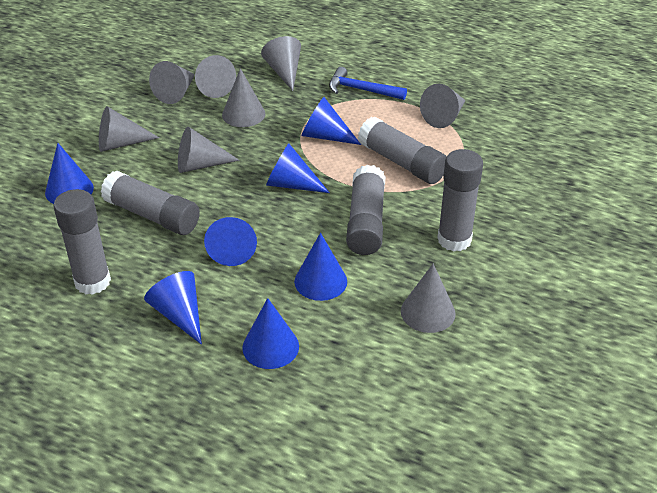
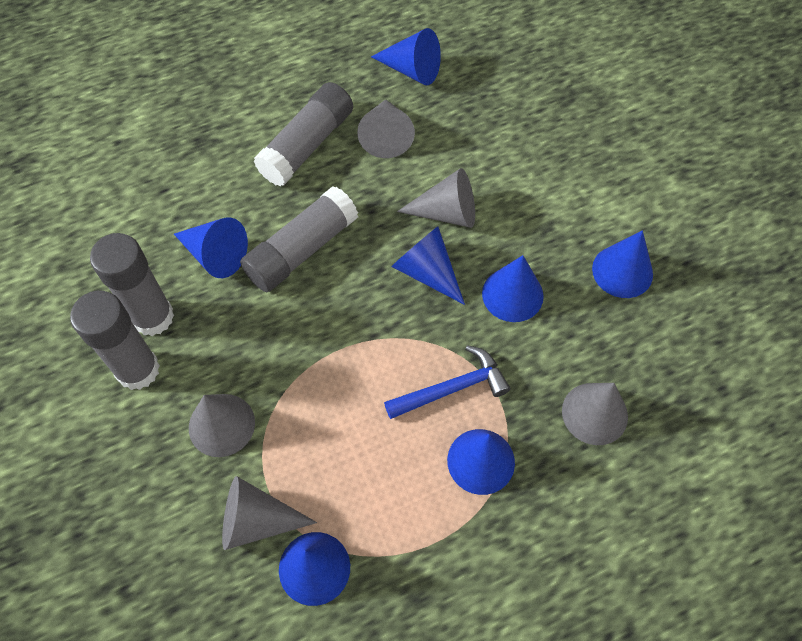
grey cone: 8 -> 5
grey glue stick: 5 -> 4

